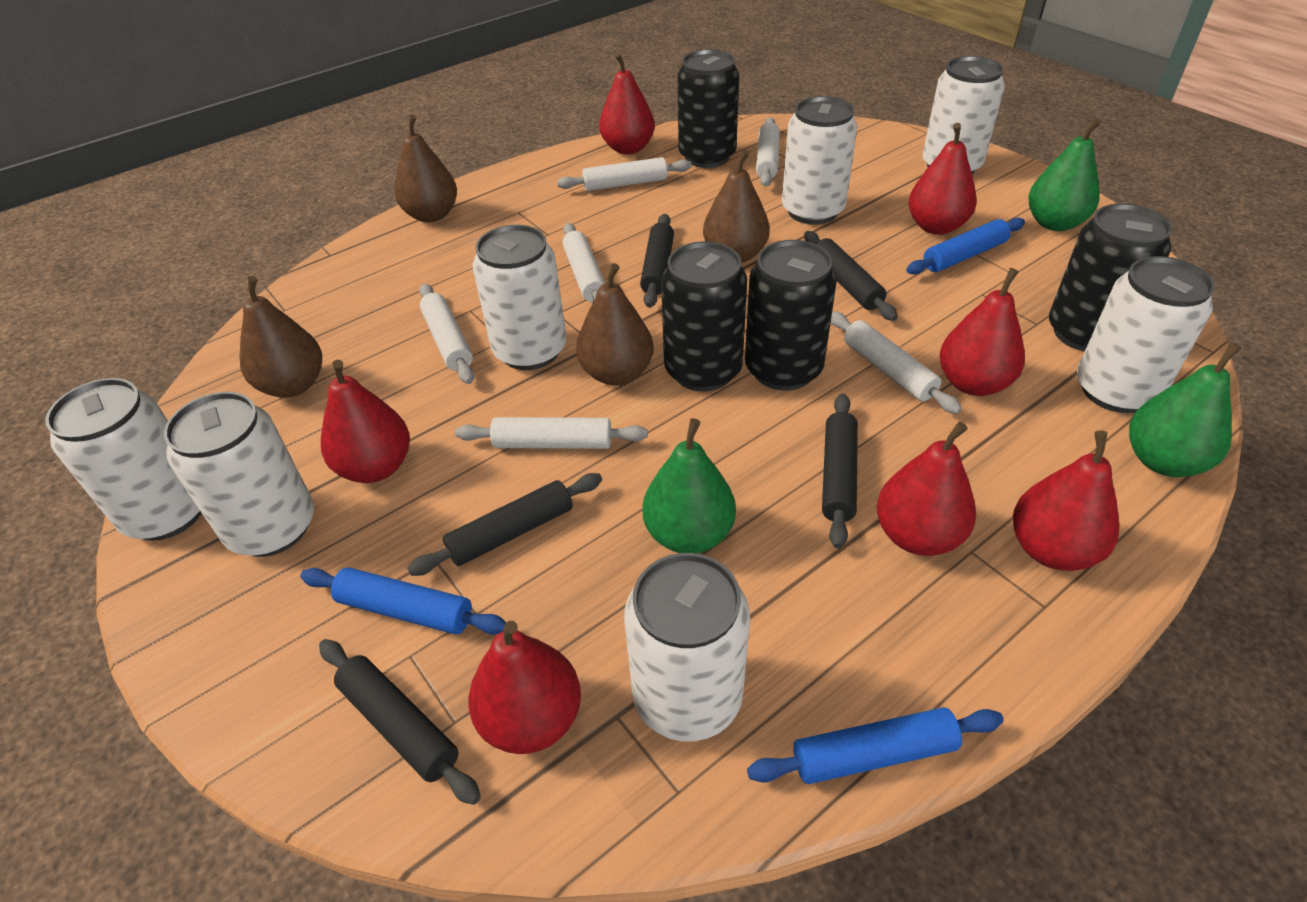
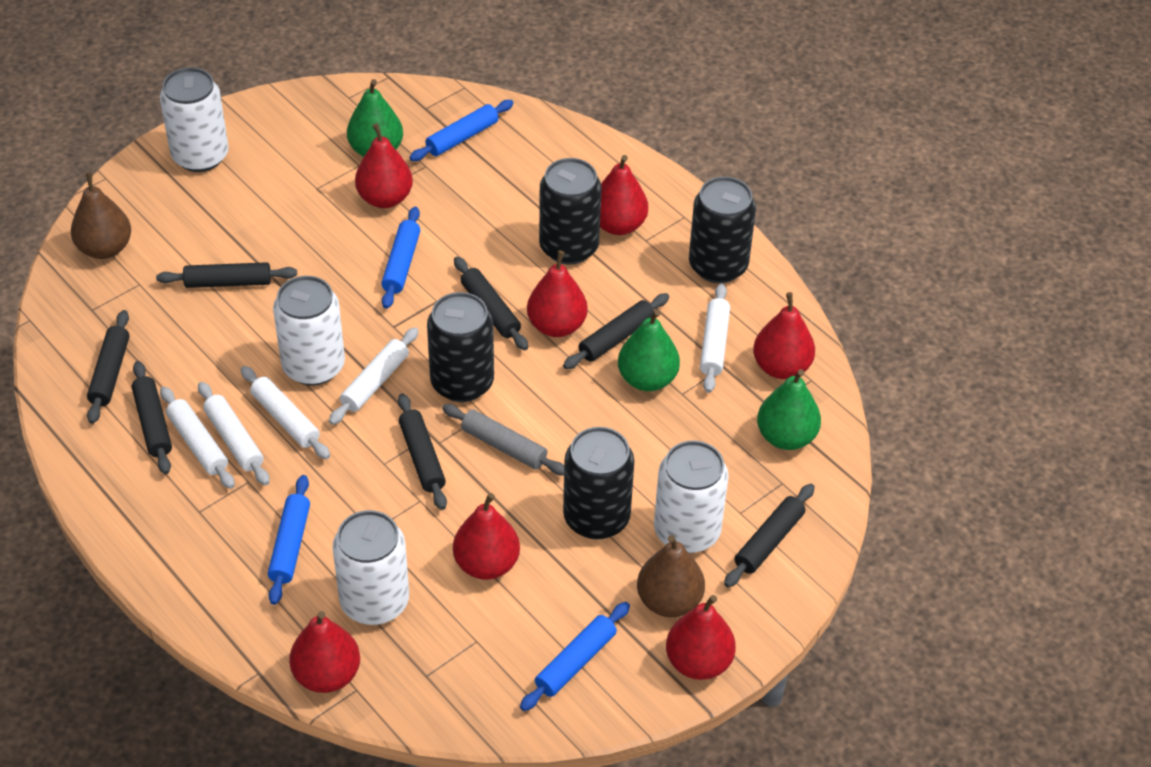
black rolling pin: 5 -> 7
blue rolling pin: 3 -> 4
brown pear: 4 -> 2
grey rolling pin: 0 -> 1
white can: 7 -> 4
white rolling pin: 6 -> 5

